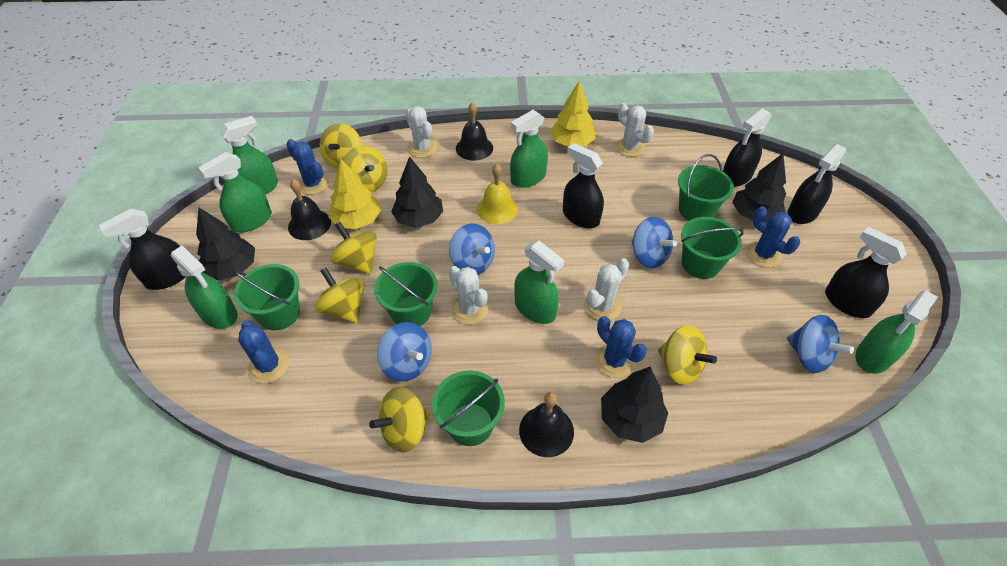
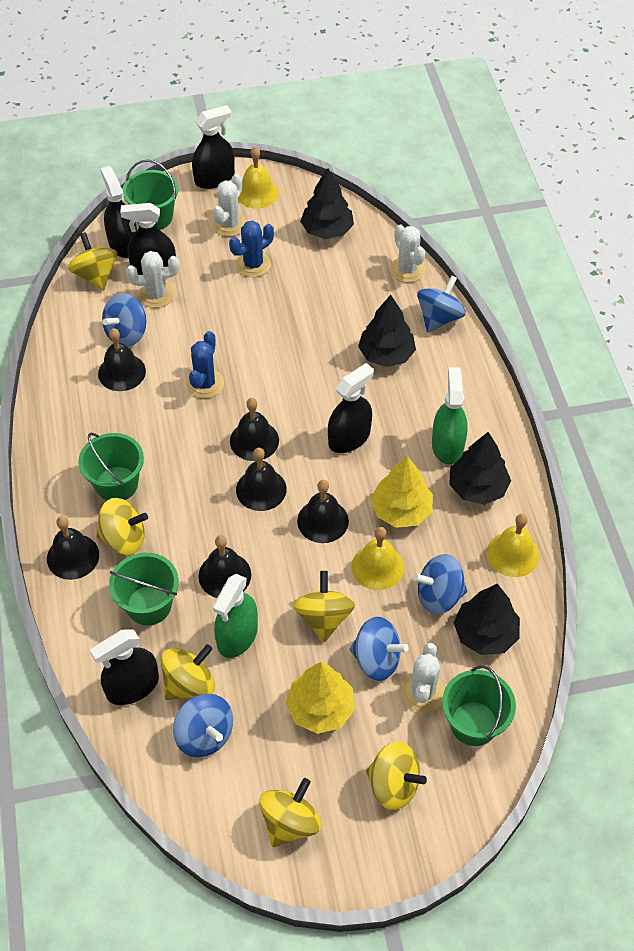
black bell: 3 -> 6
blue cactus: 4 -> 2
blue spinning top: 4 -> 5
green bucket: 5 -> 4
green spray bottle: 6 -> 2
yellow bell: 1 -> 3

